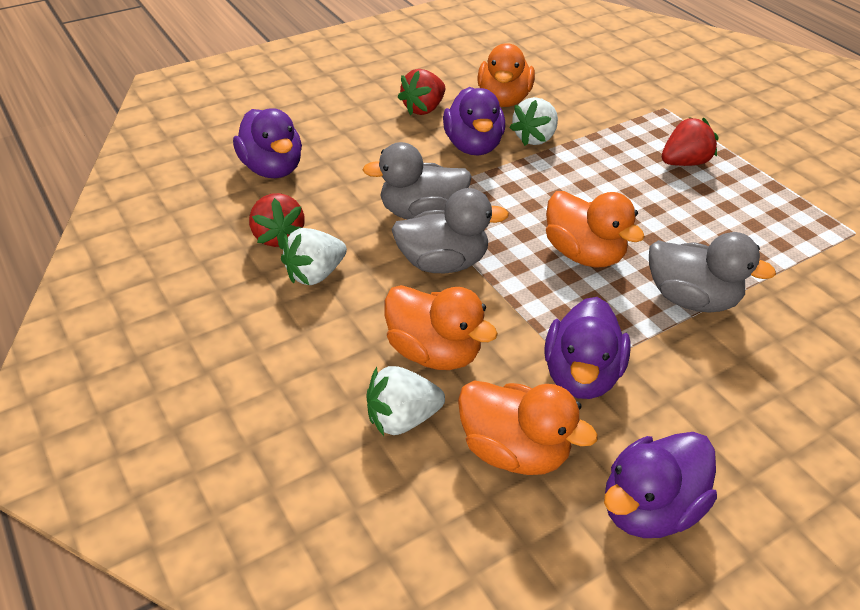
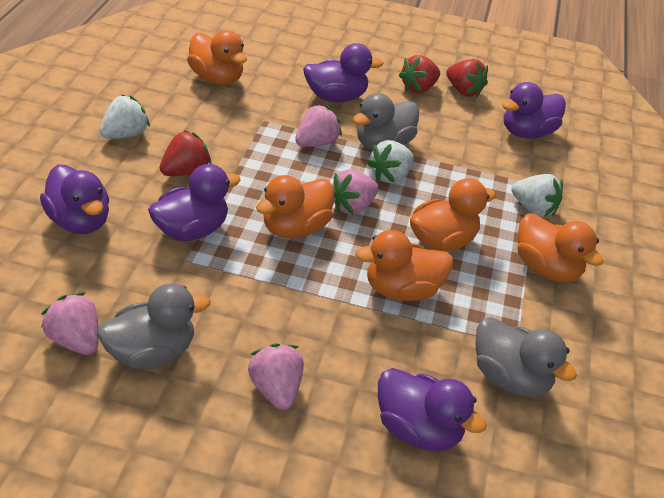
orange duck: 4 -> 5
pink strawberry: 0 -> 4
purple duck: 4 -> 5

